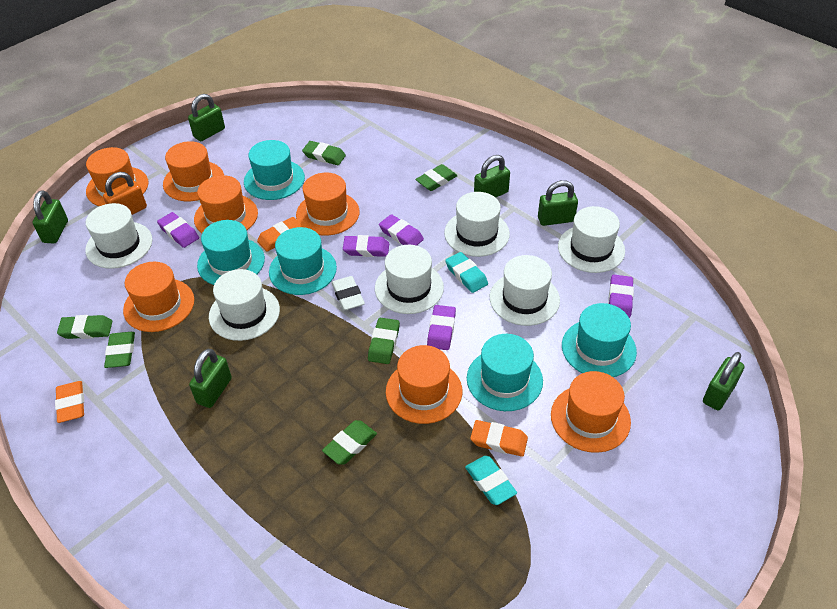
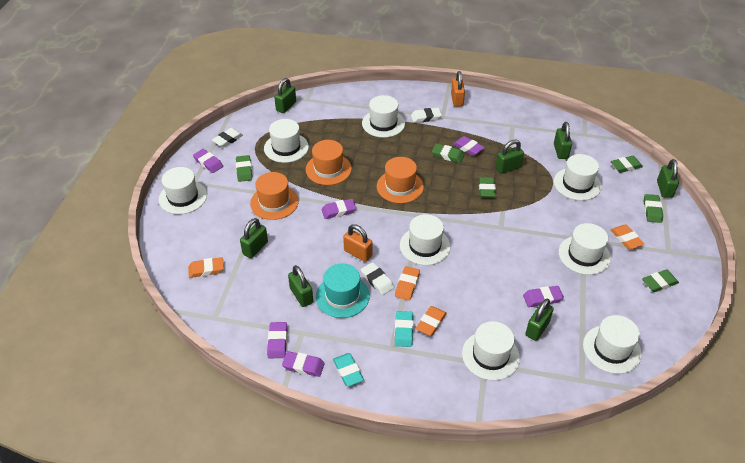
green padlock: 6 -> 7
orange eraser: 3 -> 4
orange hat: 7 -> 3
orange padlock: 1 -> 2
purple eraser: 5 -> 6
turquoise hat: 5 -> 1
white eraser: 1 -> 3
white hat: 6 -> 8

